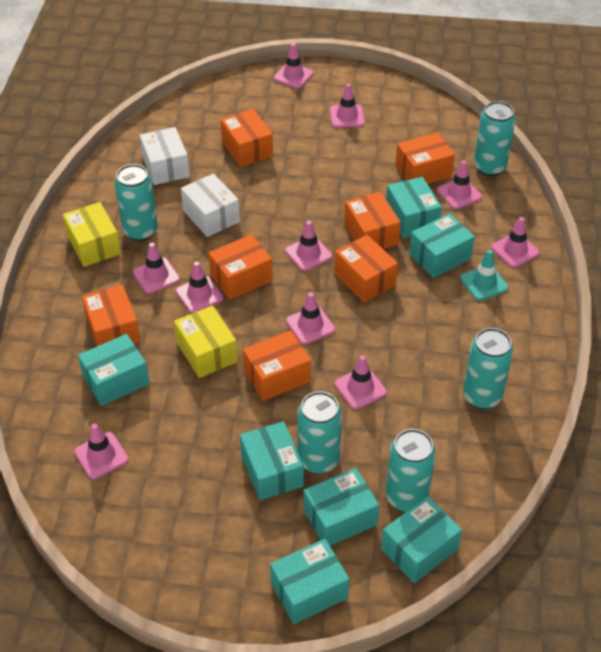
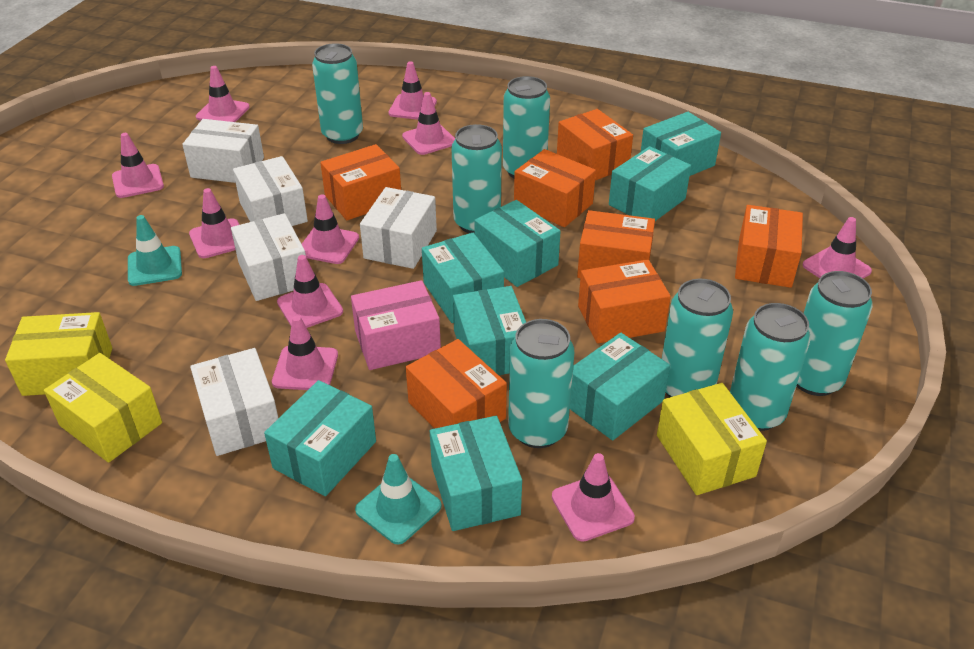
pink box: 0 -> 1
turquoise box: 7 -> 8
turquoise can: 5 -> 7
turquoise traffic cone: 1 -> 2
white box: 2 -> 5
yellow box: 2 -> 3

